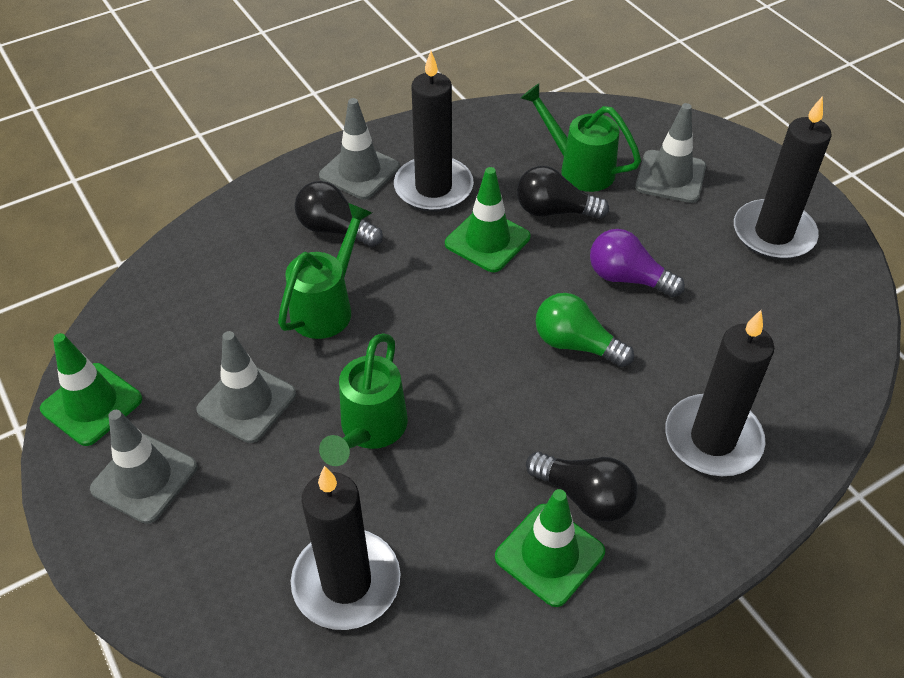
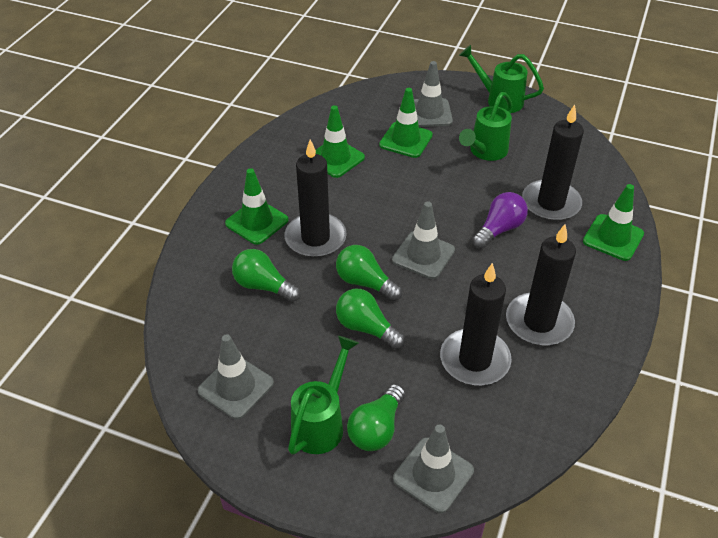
black light bulb: 3 -> 0
green light bulb: 1 -> 4
green traffic cone: 3 -> 4

